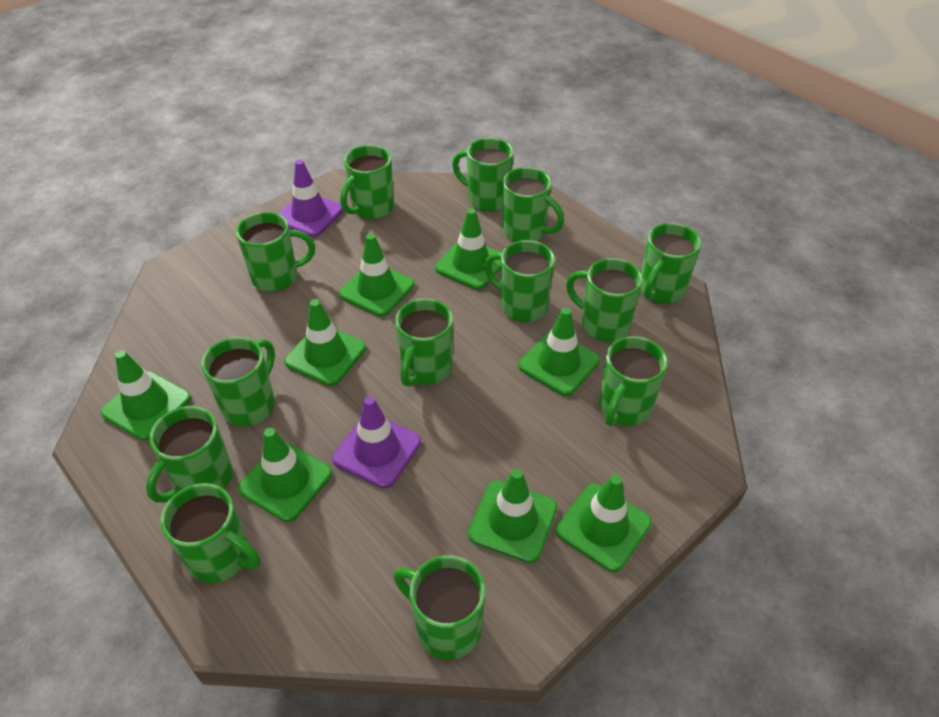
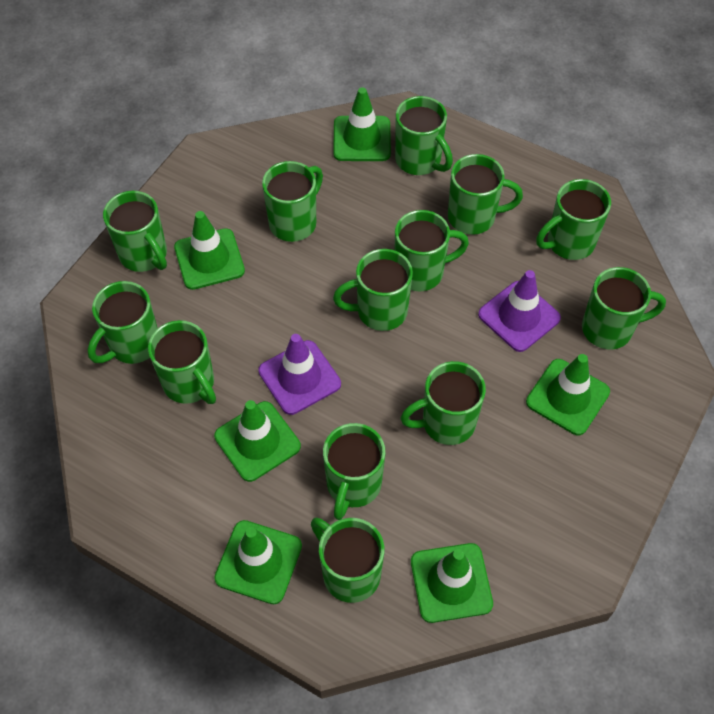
green traffic cone: 8 -> 6

